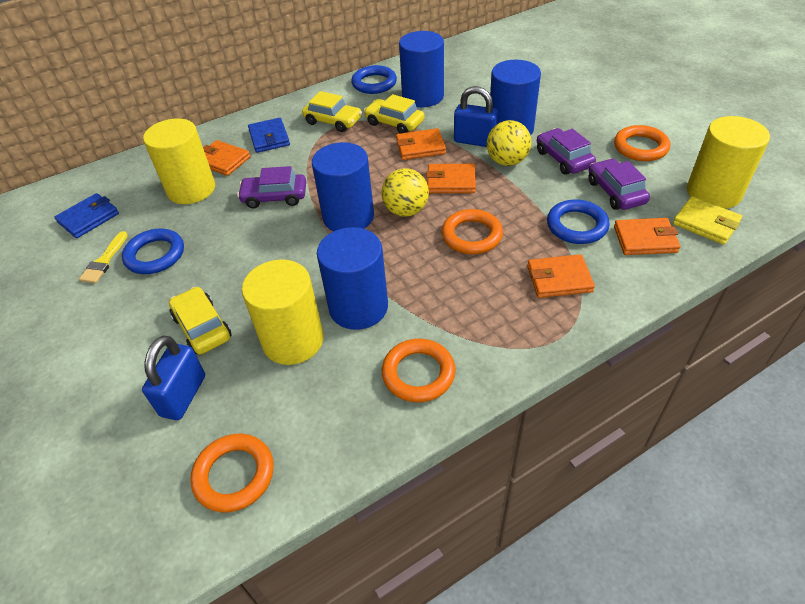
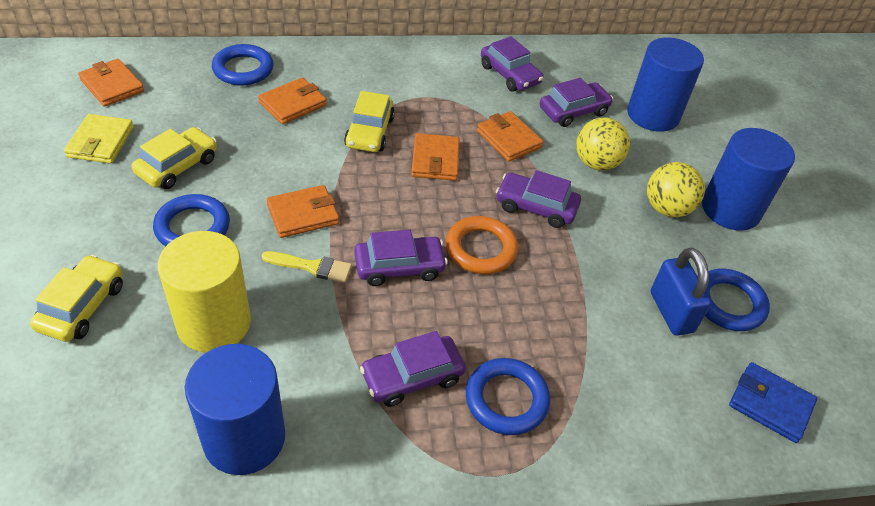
blue cylinder: 4 -> 3
blue padlock: 2 -> 1
blue ring: 3 -> 4
blue wallet: 2 -> 1
orange ring: 4 -> 1
purple car: 3 -> 5
yellow cylinder: 3 -> 1

